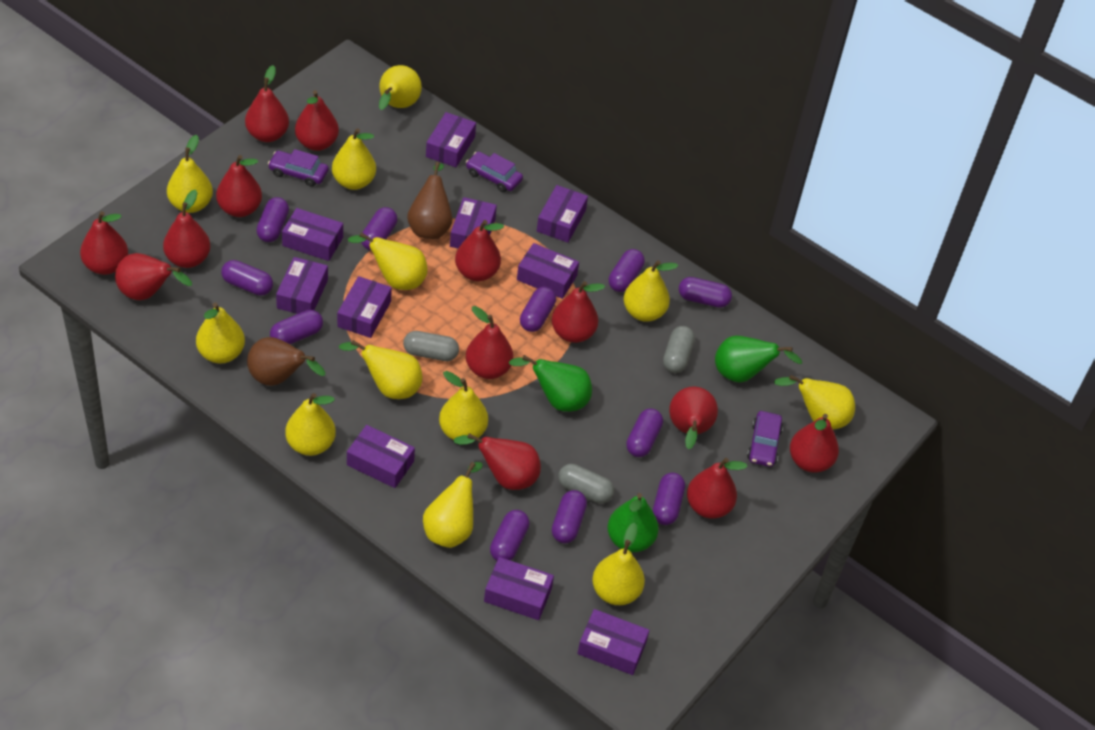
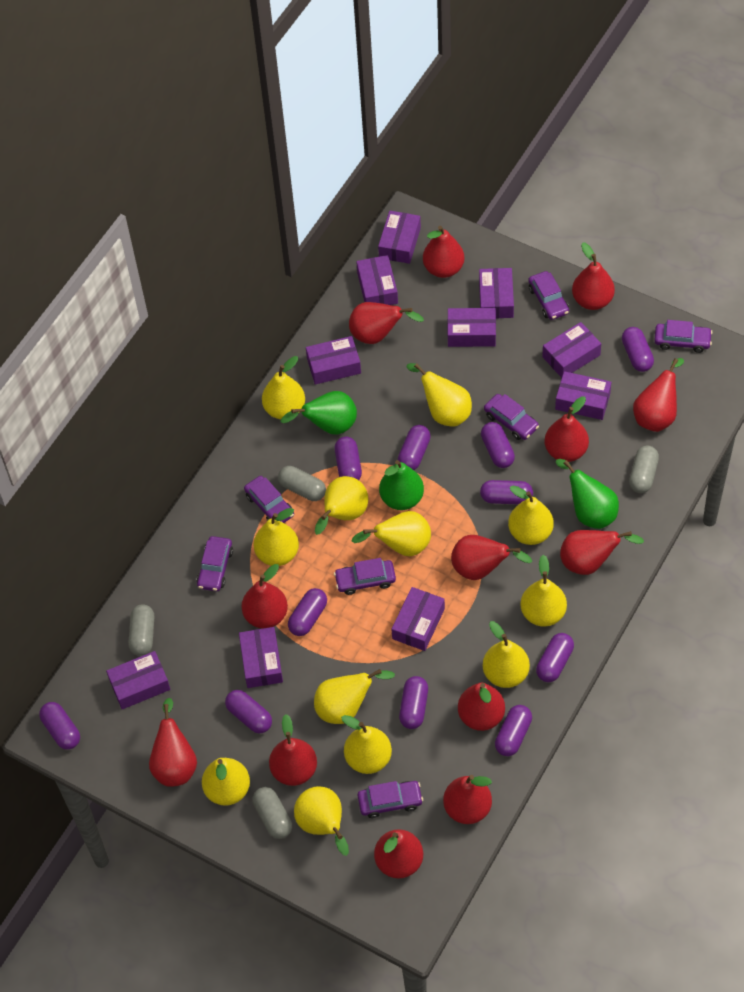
brown pear: 2 -> 0
grey capsule: 3 -> 4
purple car: 3 -> 7

